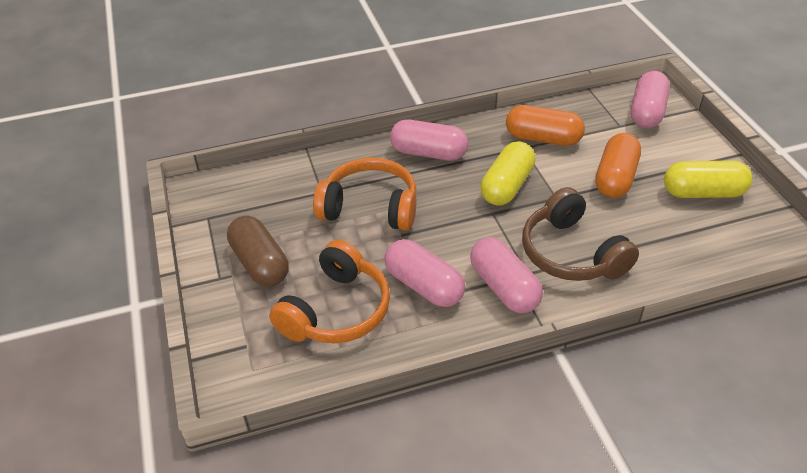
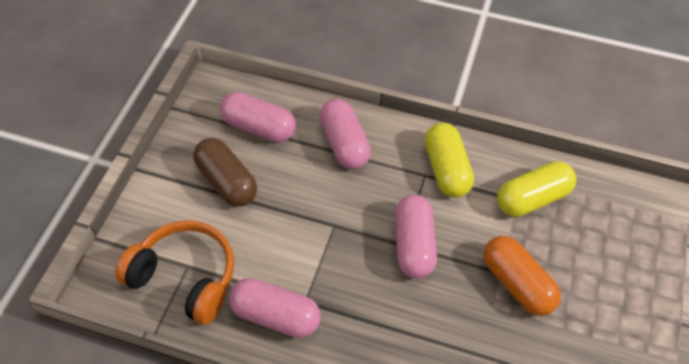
brown headphones: 1 -> 0
orange capsule: 2 -> 1
orange headphones: 2 -> 1

